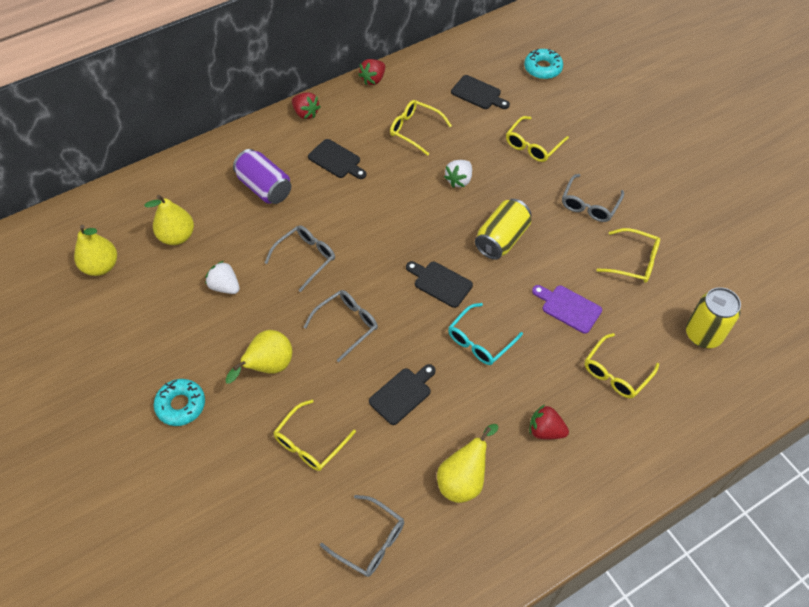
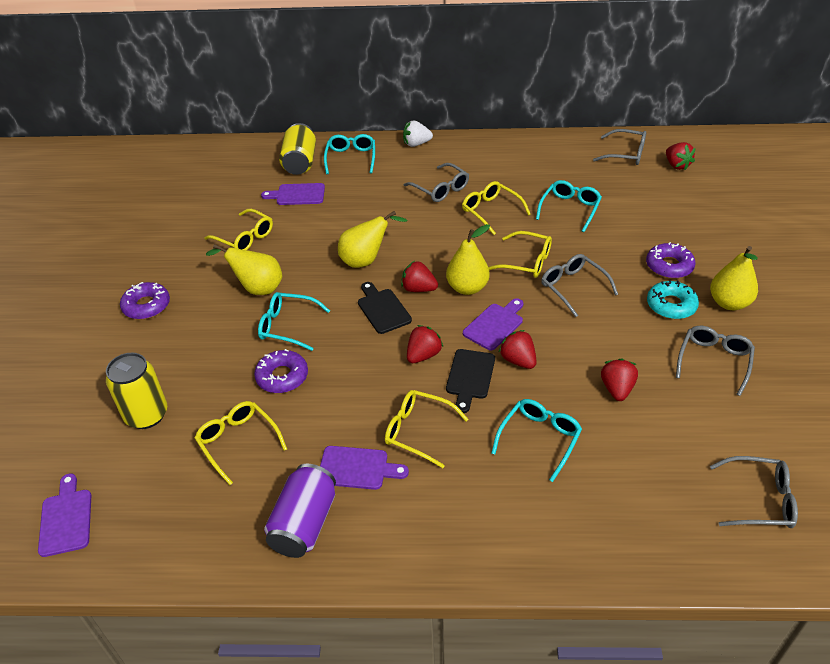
black cutting board: 4 -> 2
grey glasses: 4 -> 5
purple cutting board: 1 -> 4
purple donut: 0 -> 3
red strawberry: 3 -> 5
turquoise donut: 2 -> 1
turquoise glasses: 1 -> 4
white strawberry: 2 -> 1

